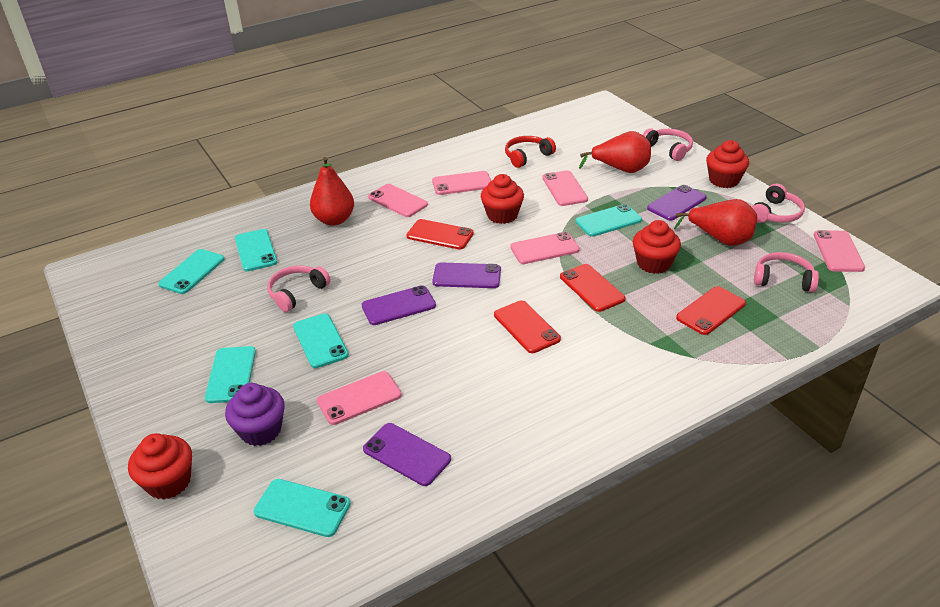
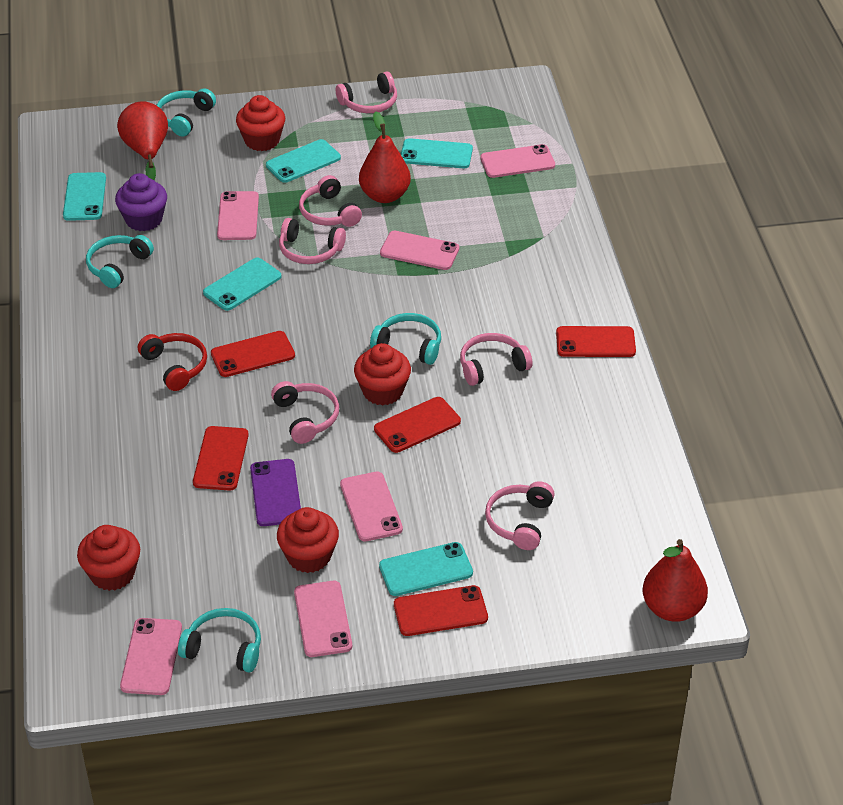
pink headphones: 4 -> 6
purple phone: 4 -> 1
red phone: 4 -> 5
turquoise headphones: 0 -> 4
turquoise phone: 6 -> 5

